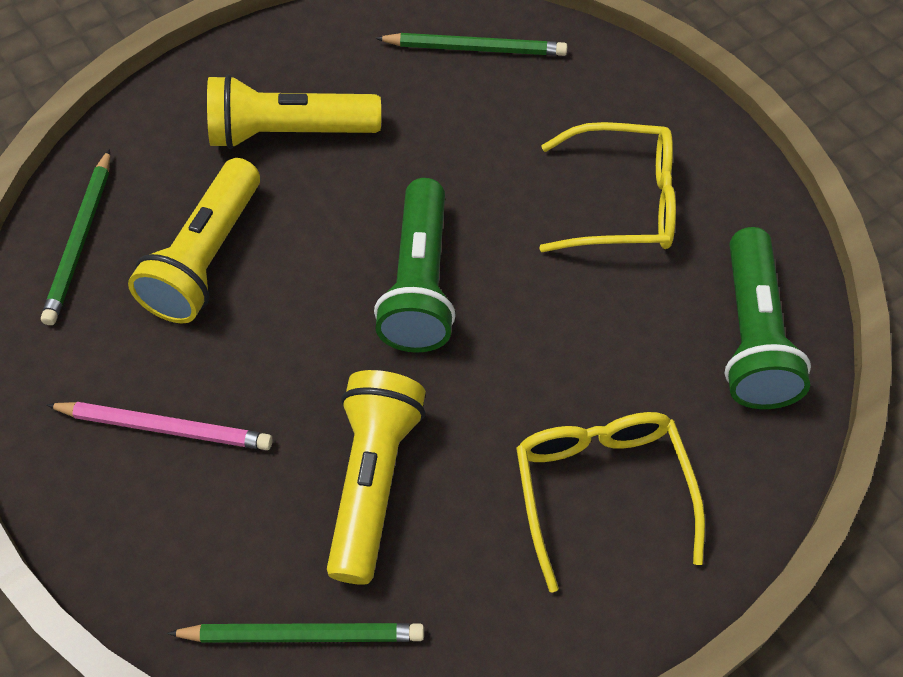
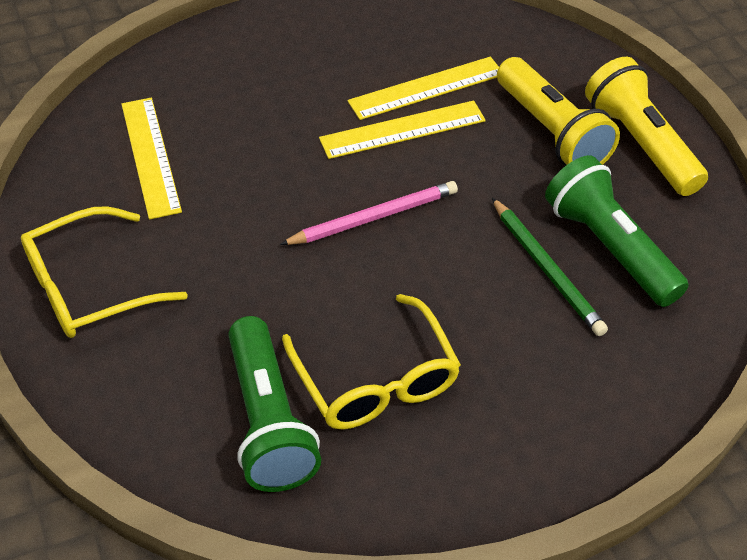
green pencil: 3 -> 1
yellow flashlight: 3 -> 2
yellow ruler: 0 -> 3

